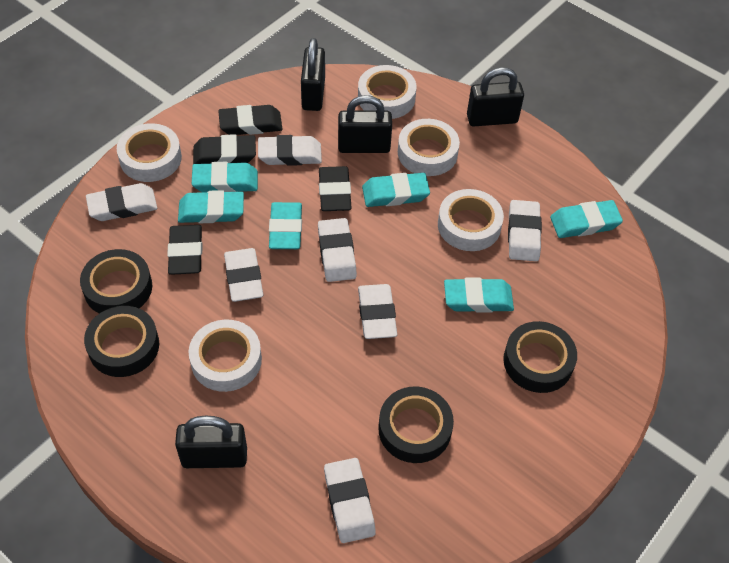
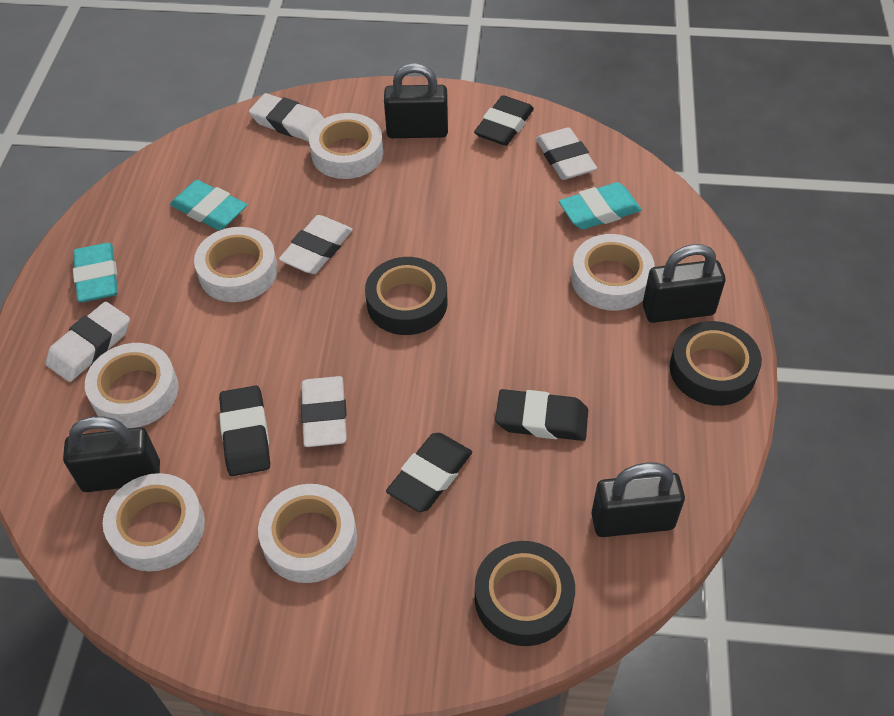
black tape: 4 -> 3
turquoise eraser: 6 -> 3
white eraser: 7 -> 5
white tape: 5 -> 6

